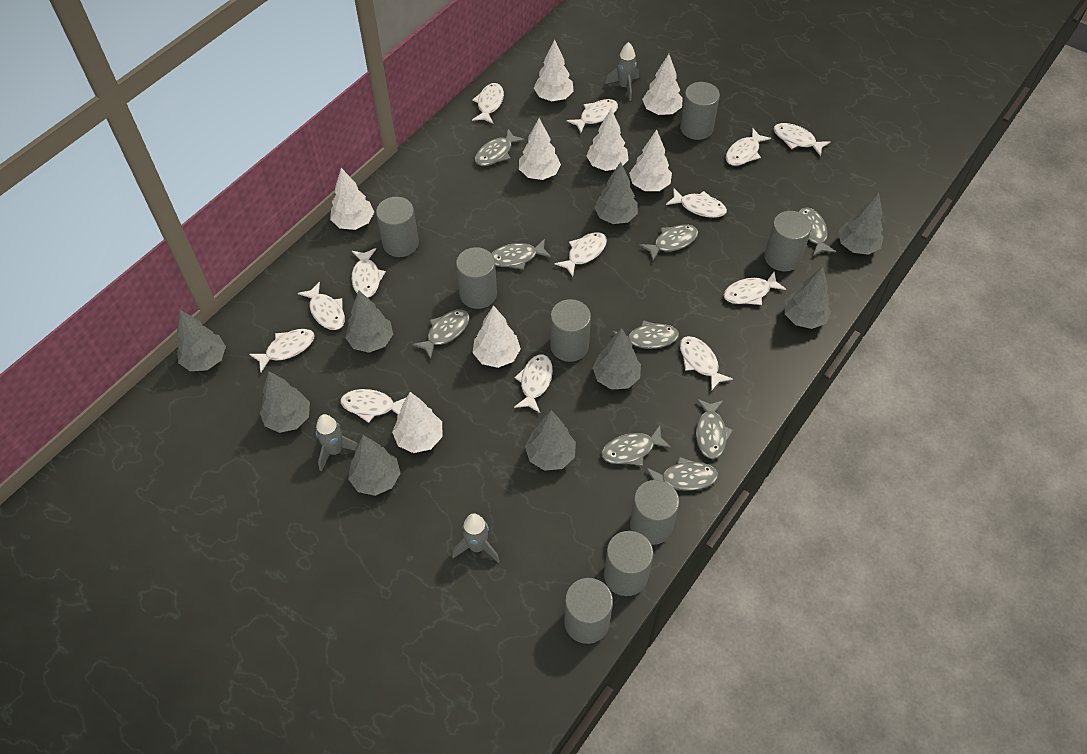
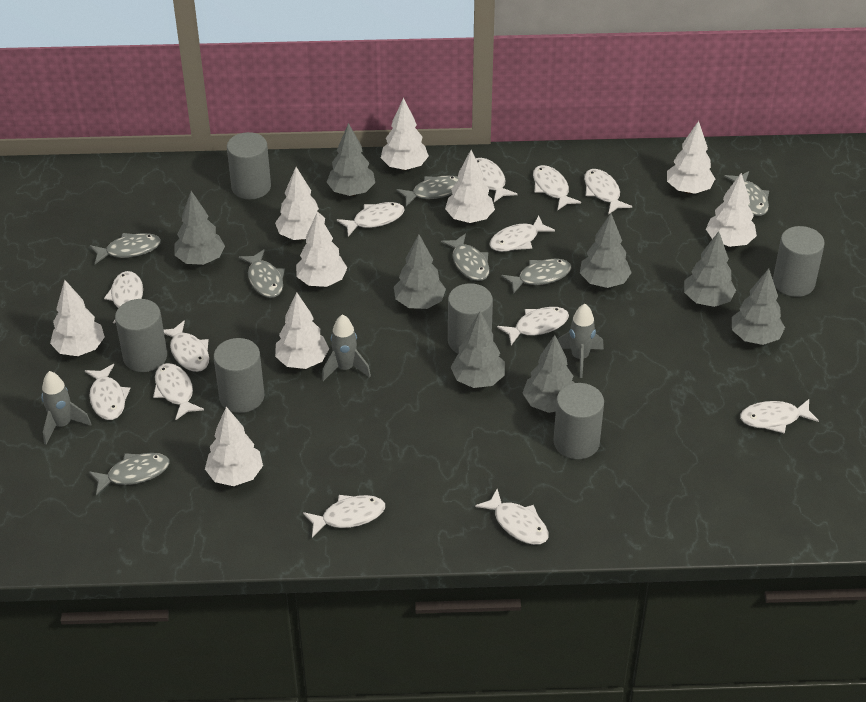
grey cylinder: 8 -> 6
grey fish: 9 -> 7
grey tree: 9 -> 8
white tree: 8 -> 9

